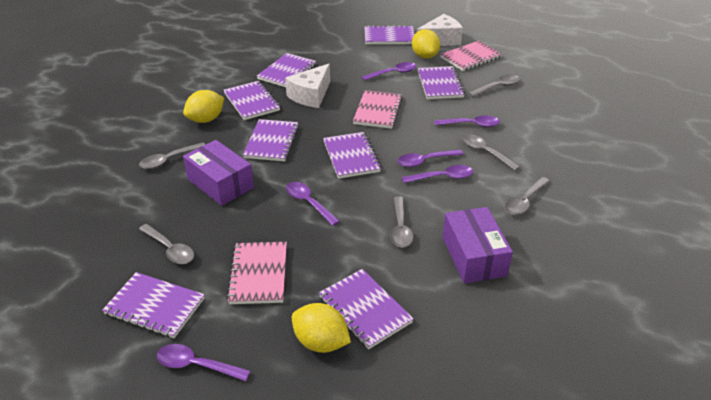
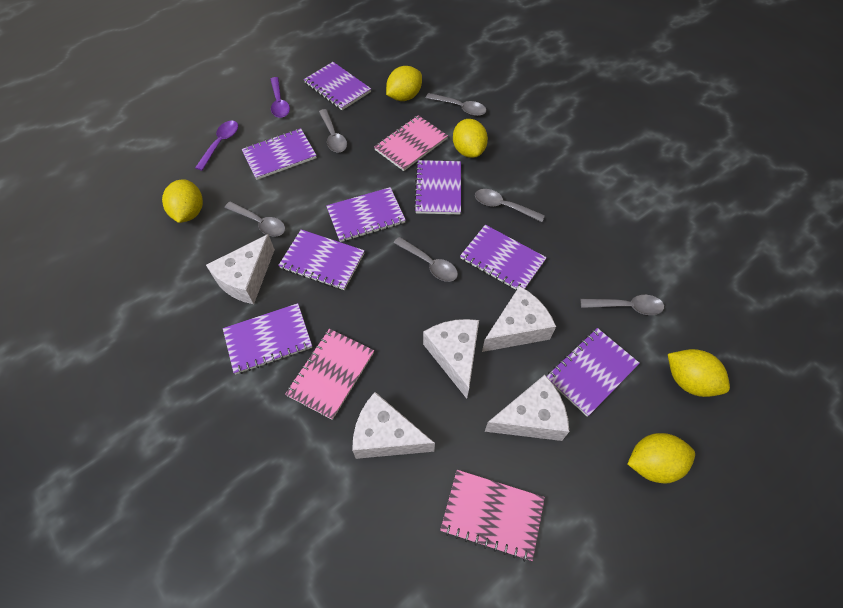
purple box: 2 -> 0
purple spoon: 6 -> 2
white cheese: 2 -> 5
yellow lemon: 3 -> 5

